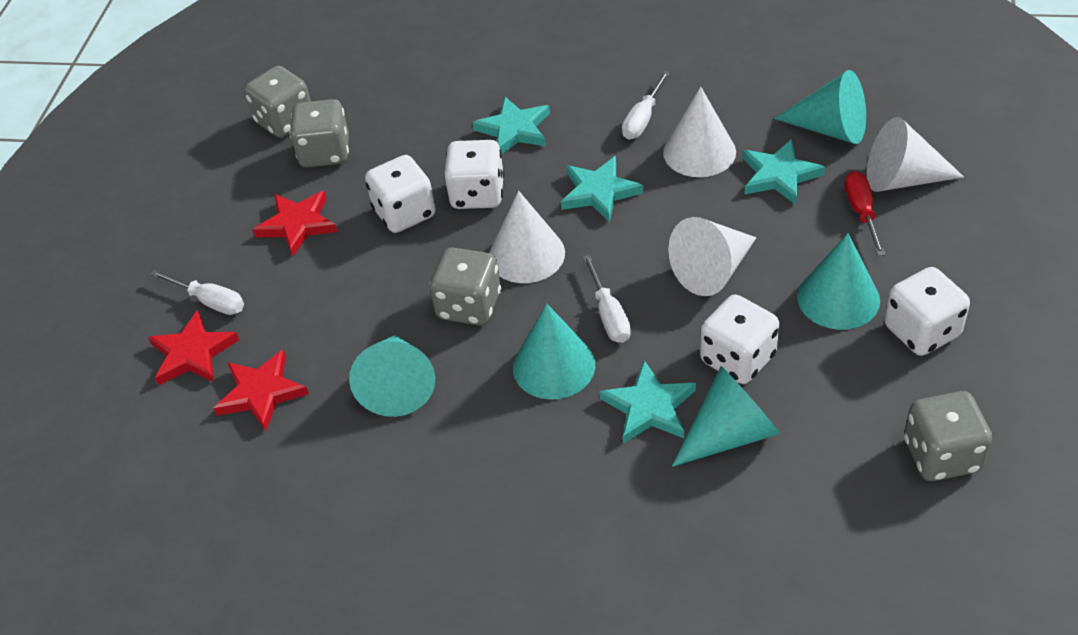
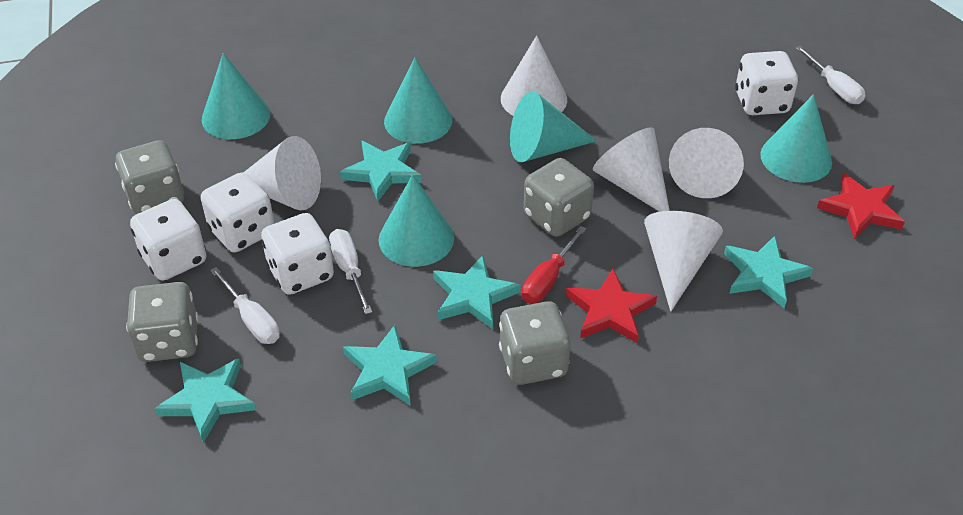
red star: 3 -> 2
turquoise star: 4 -> 5
white cone: 4 -> 5

